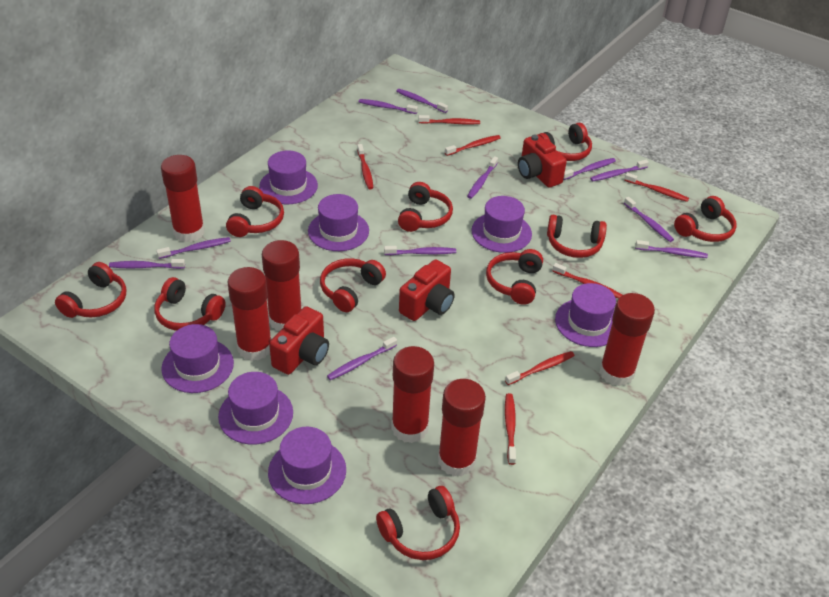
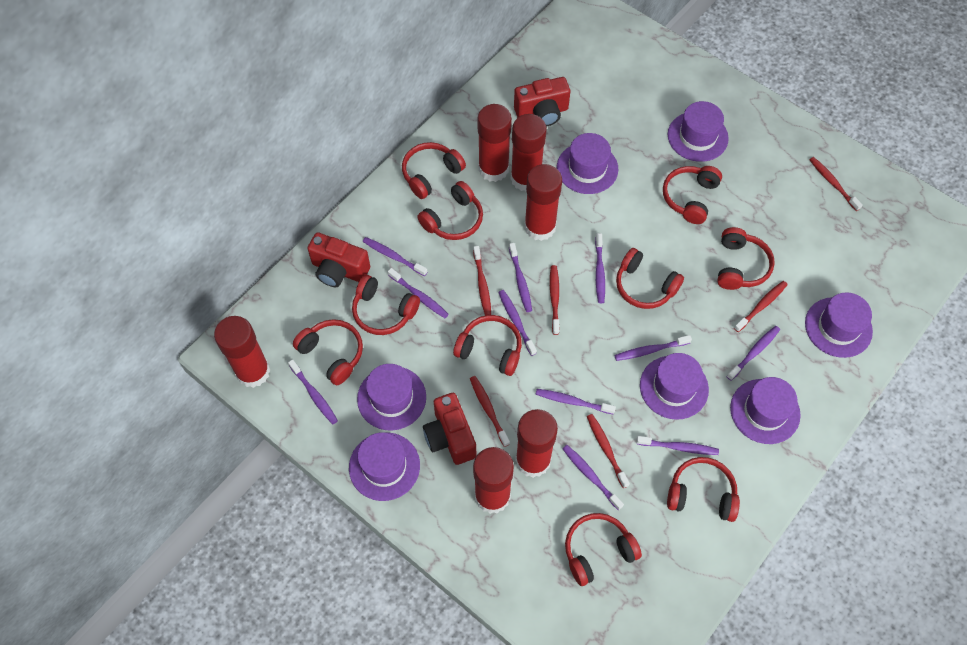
red toothbrush: 7 -> 6

